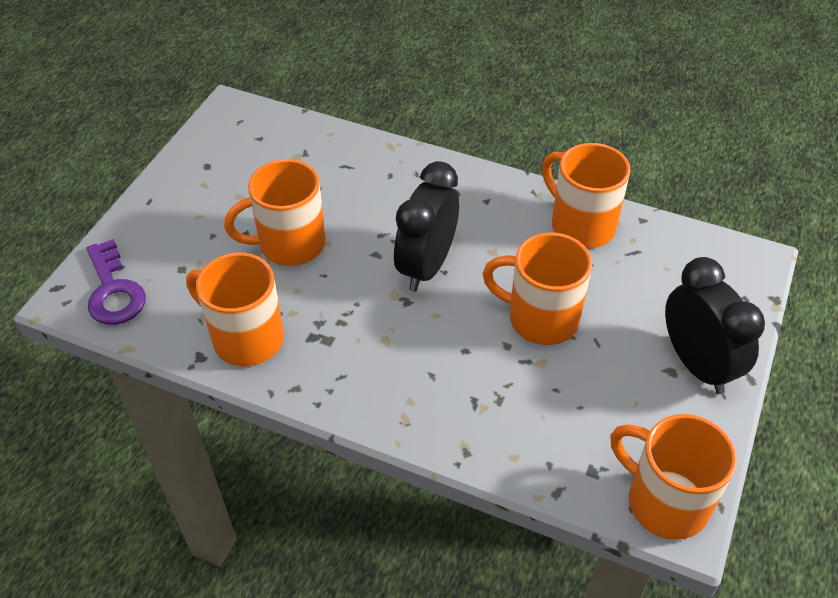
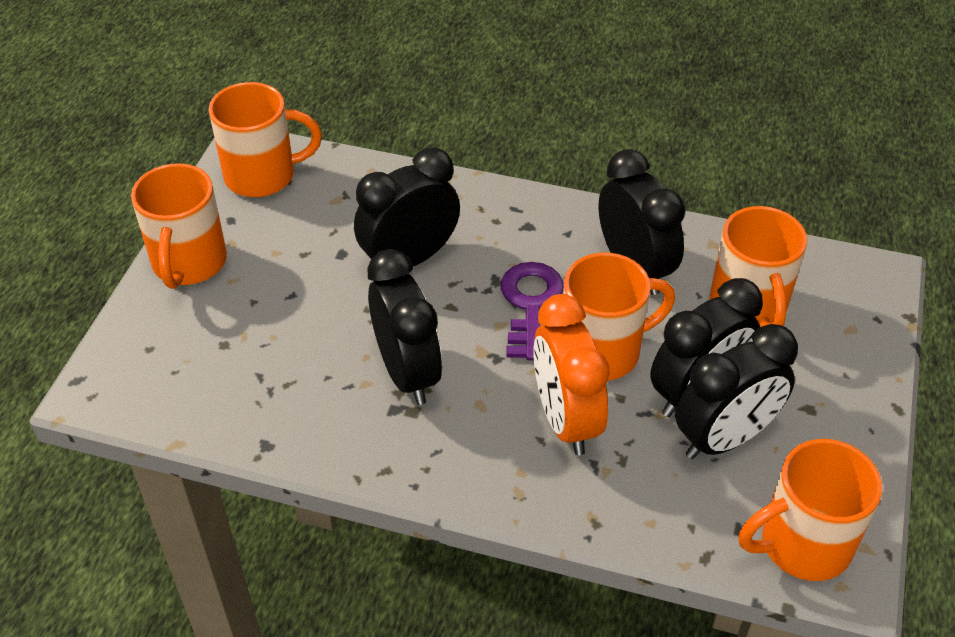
black clock: 2 -> 5
orange clock: 0 -> 1

